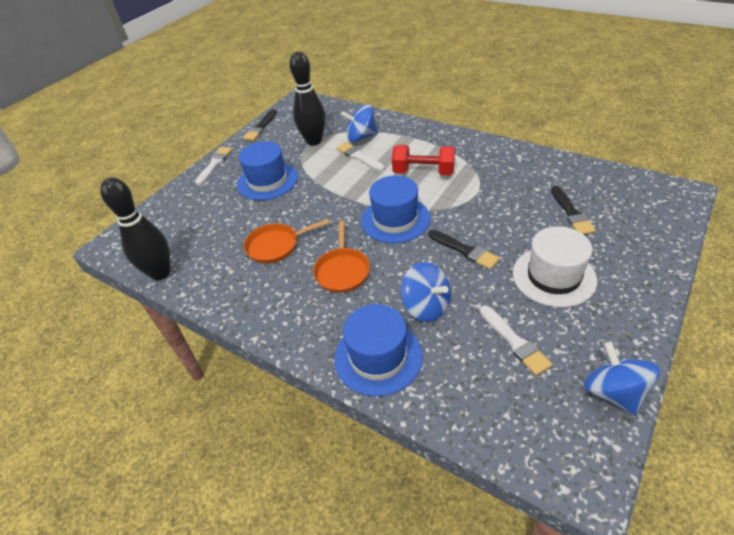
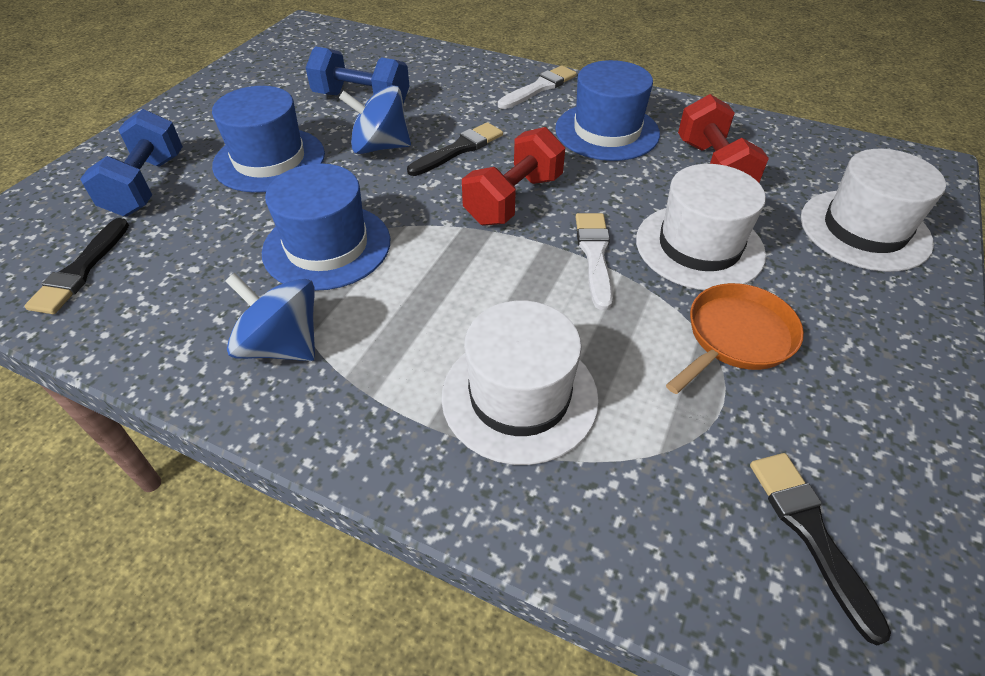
black bowling pin: 2 -> 0
blue dumbbell: 0 -> 2
blue spinning top: 3 -> 2
orange pan: 2 -> 1
red dumbbell: 1 -> 2
white brush: 3 -> 2
white hat: 1 -> 3

